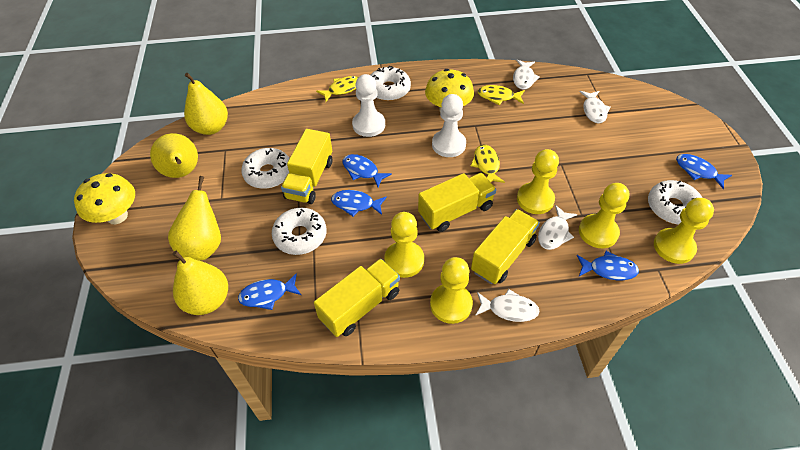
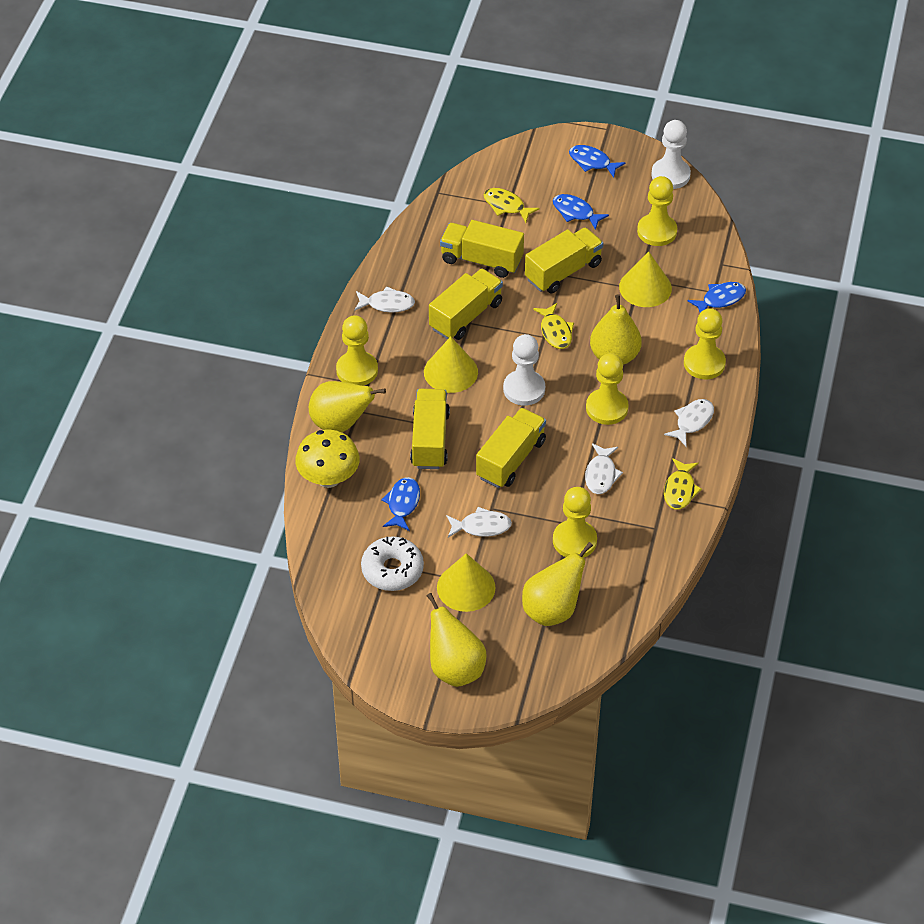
blue fish: 5 -> 4
white donut: 4 -> 1
yellow cone: 0 -> 3
yellow mushroom: 2 -> 1
yellow truck: 4 -> 5

